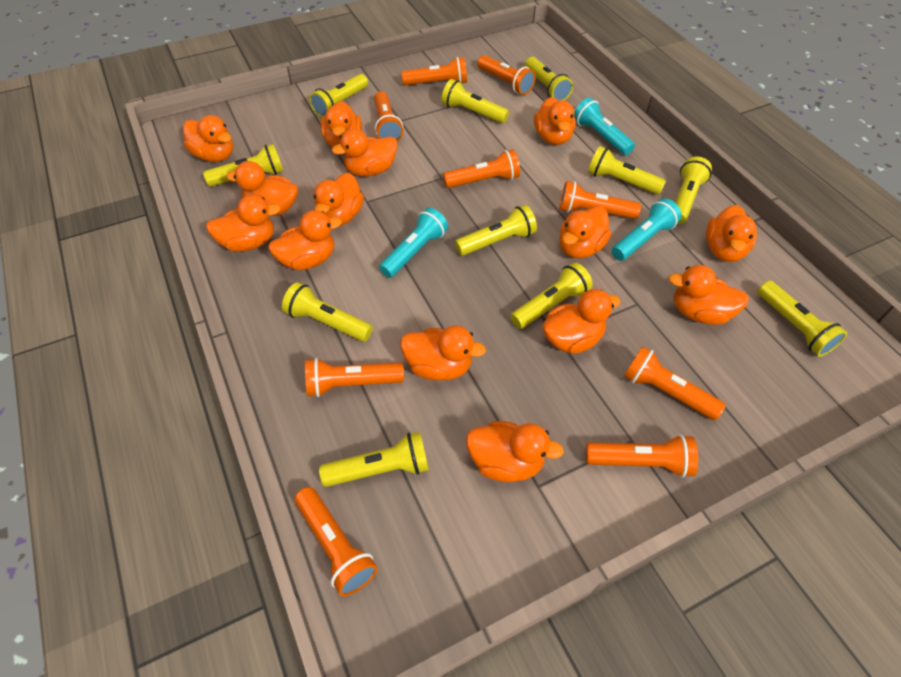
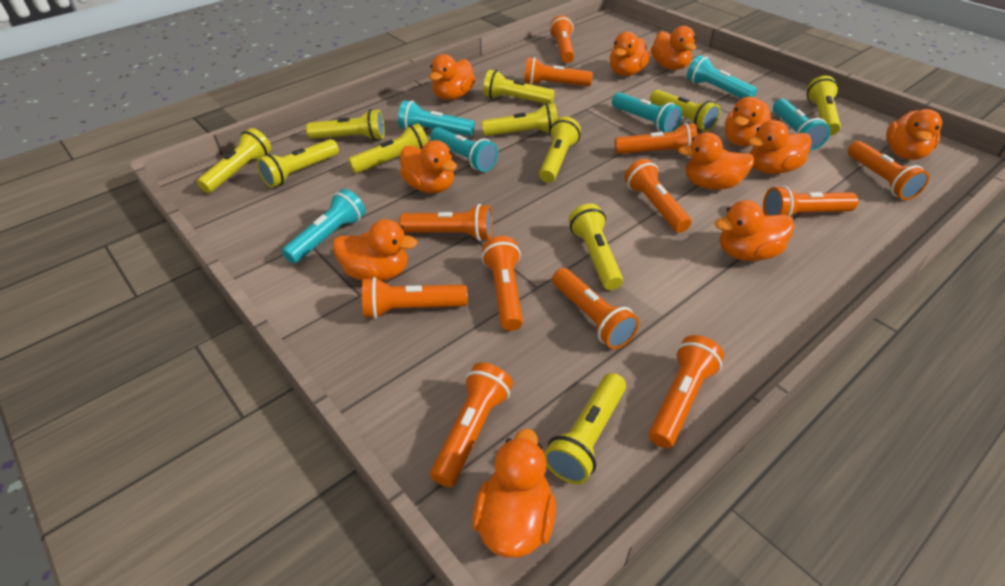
orange duck: 14 -> 11
orange flashlight: 9 -> 12
turquoise flashlight: 3 -> 6

